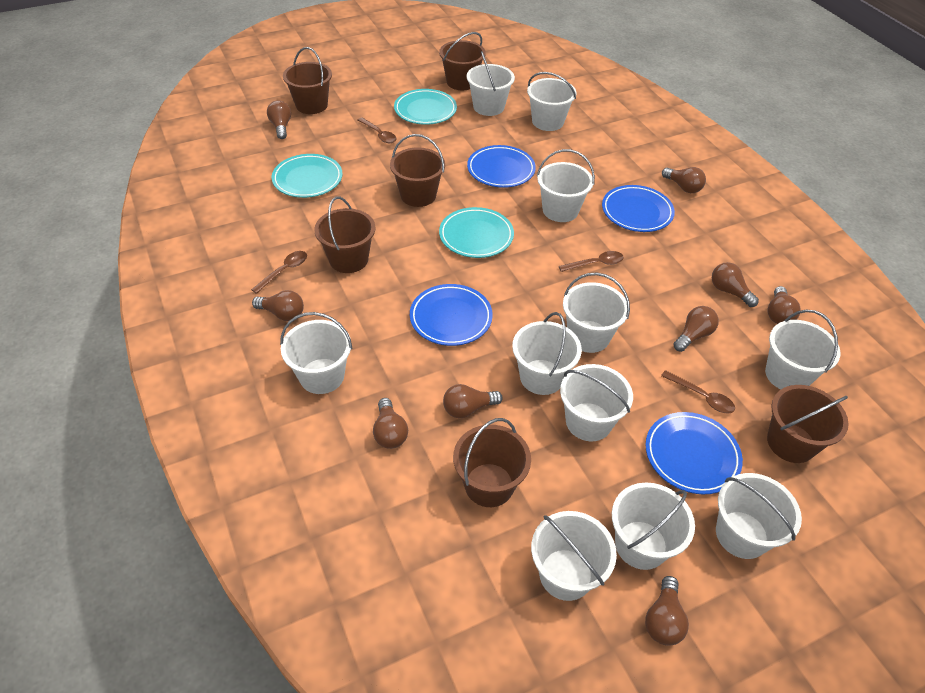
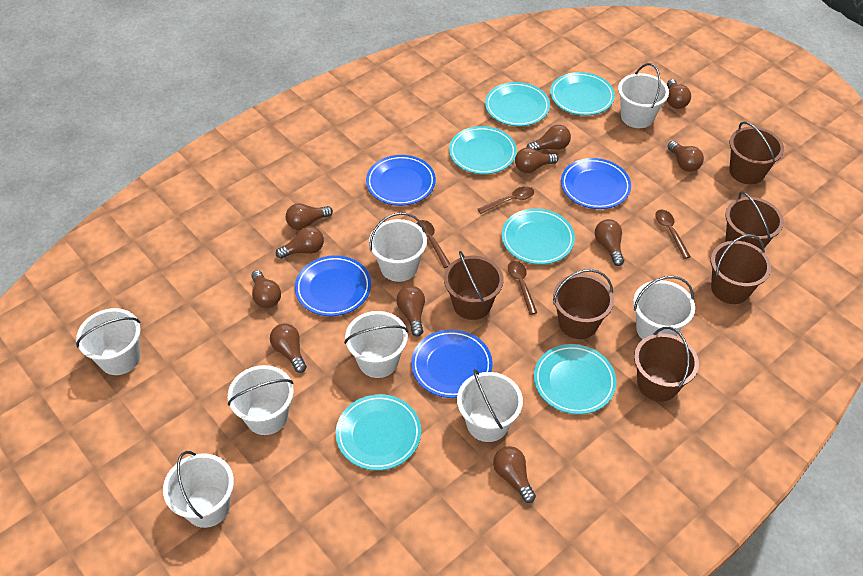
brown light bulb: 9 -> 11
turquoise plate: 3 -> 6
white bucket: 11 -> 8

